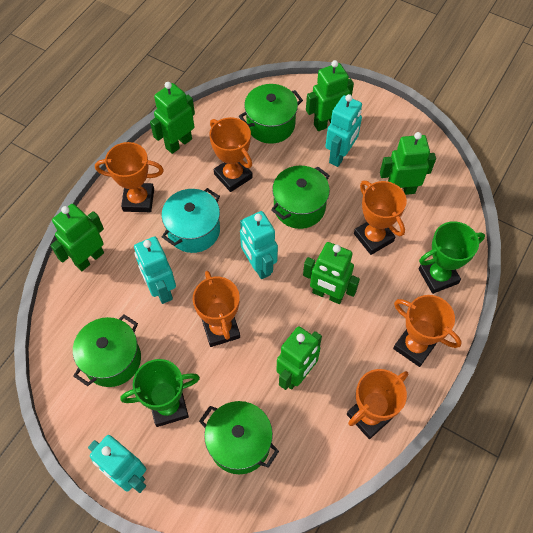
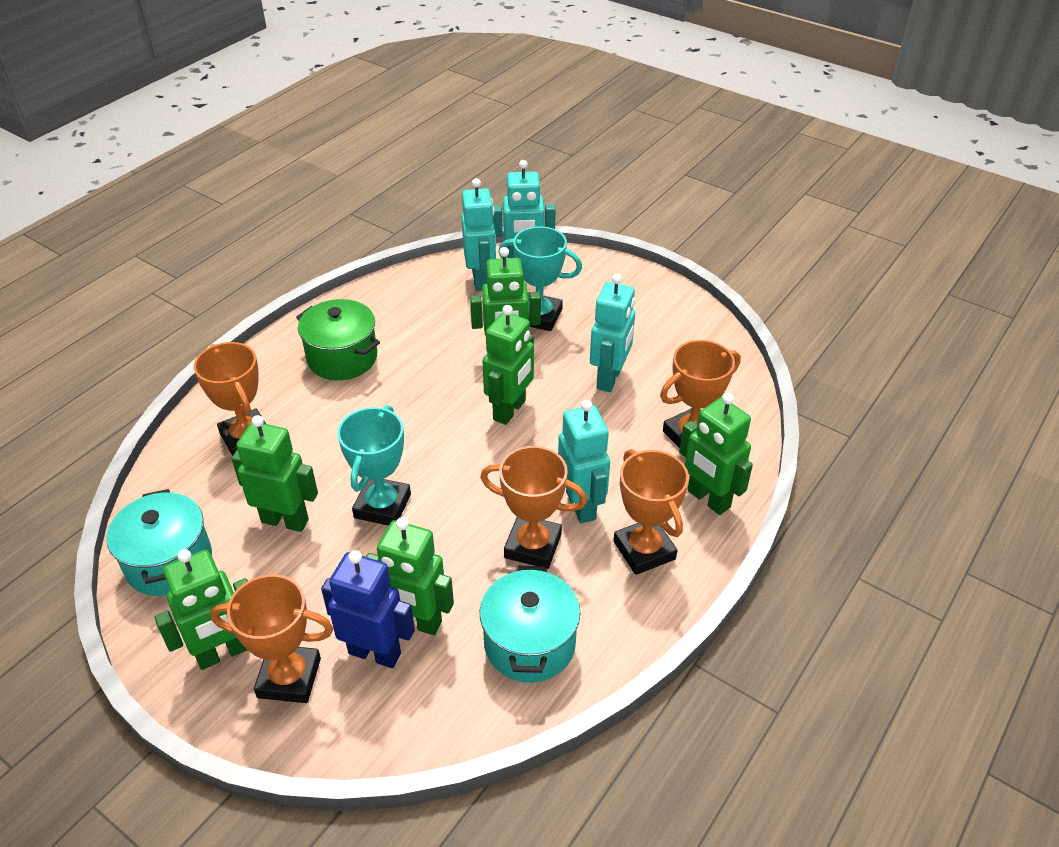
blue robot: 0 -> 1
green pot: 4 -> 1
green trophy: 2 -> 0
orange trophy: 6 -> 5
turquoise pot: 1 -> 2
turquoise trophy: 0 -> 2

